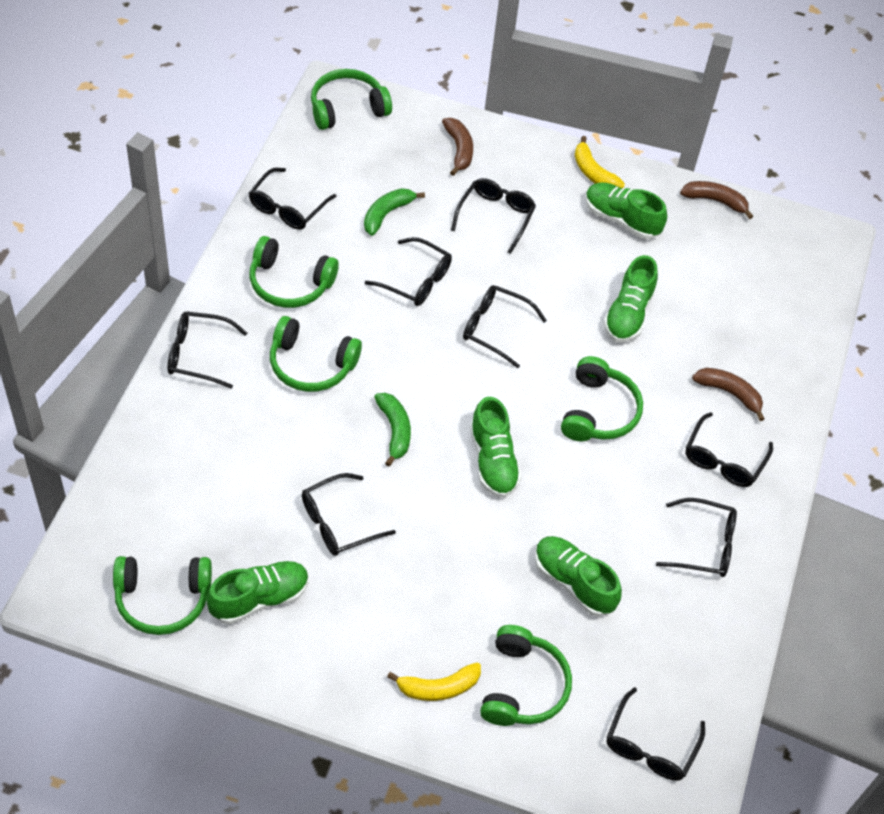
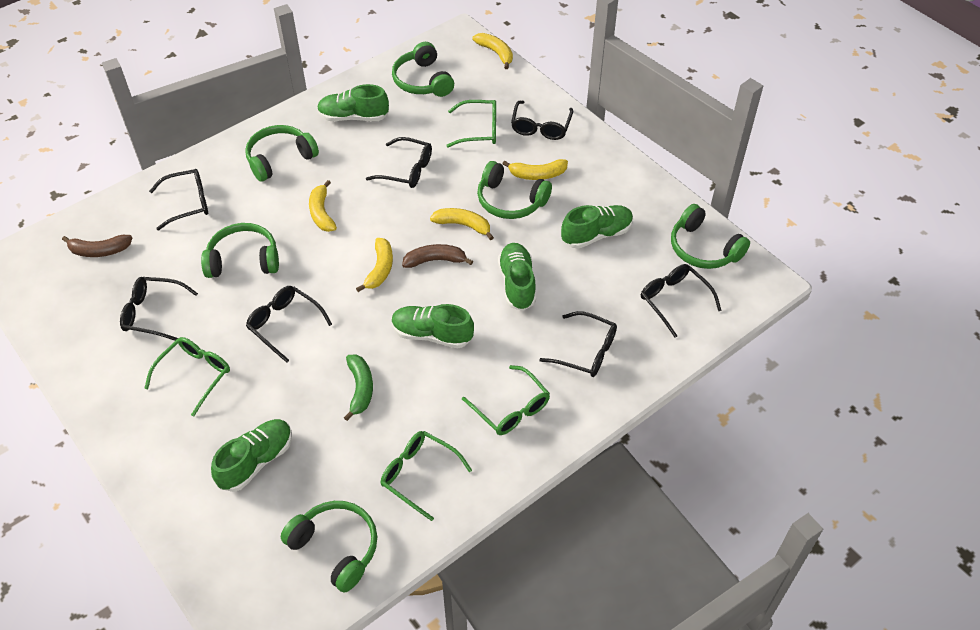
black glasses: 9 -> 7
brown banana: 3 -> 2
green banana: 2 -> 1
green glasses: 0 -> 4
yellow banana: 2 -> 5

